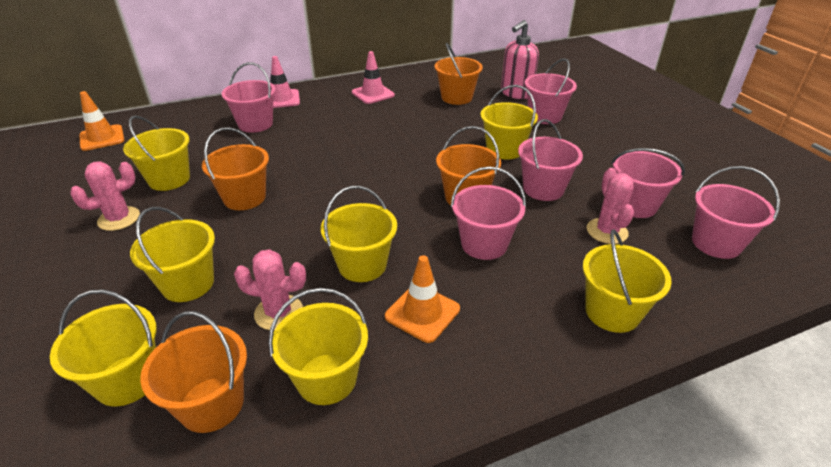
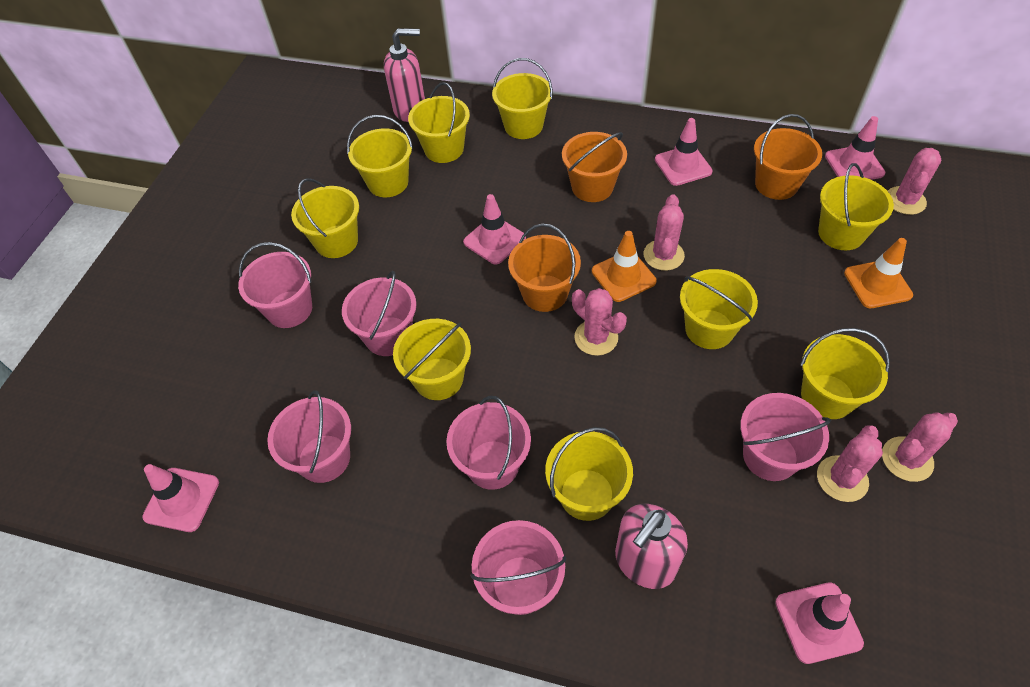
orange bucket: 4 -> 3
pink cactus: 3 -> 5
pink soap dispenser: 1 -> 2
pink traffic cone: 2 -> 5
yellow bucket: 7 -> 9

